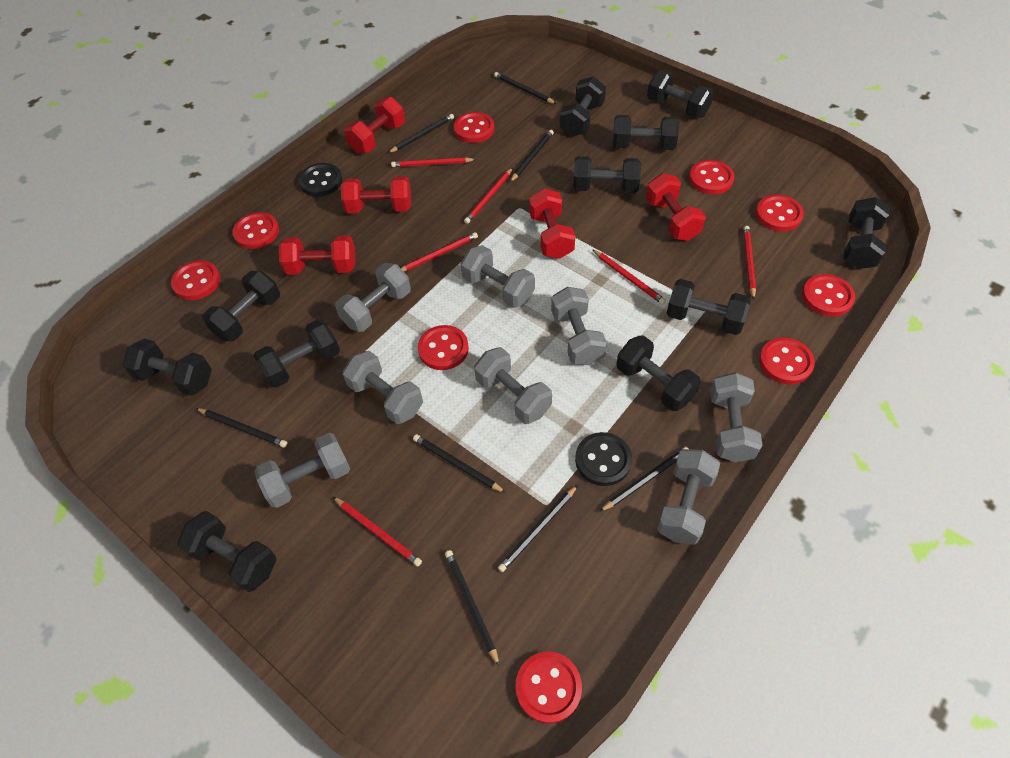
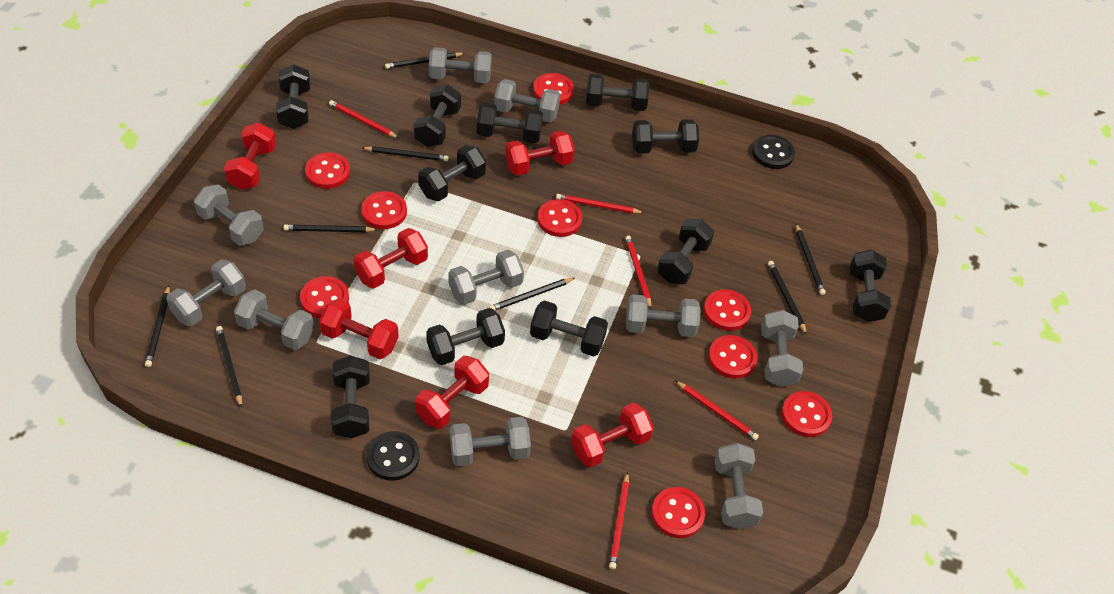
grey dumbbell: 8 -> 10
red dumbbell: 5 -> 6
red pencil: 6 -> 5

